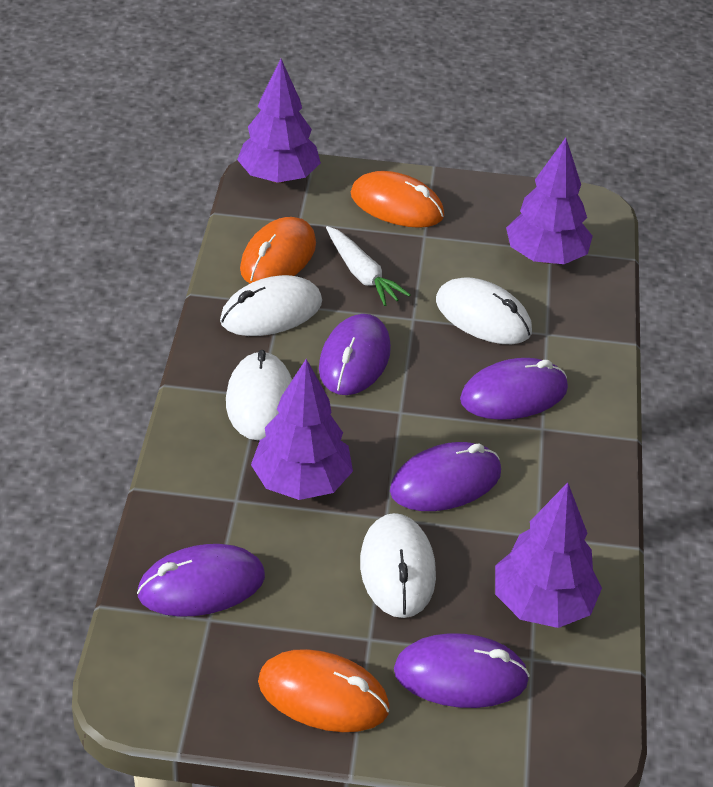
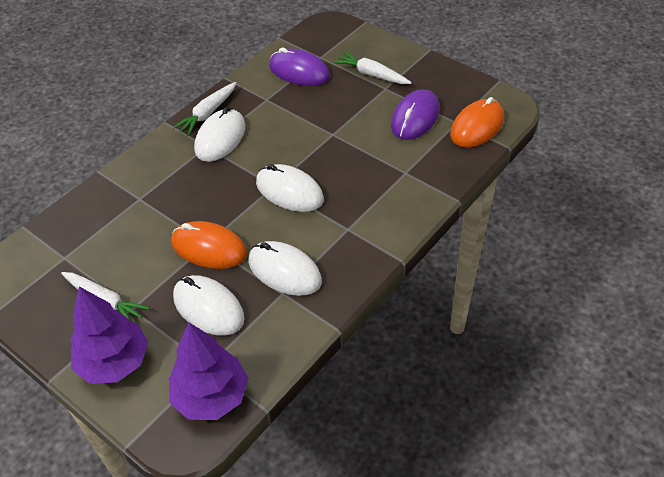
orange mouse: 3 -> 2
purple mouse: 5 -> 2
purple tree: 4 -> 2
white carrot: 1 -> 3

